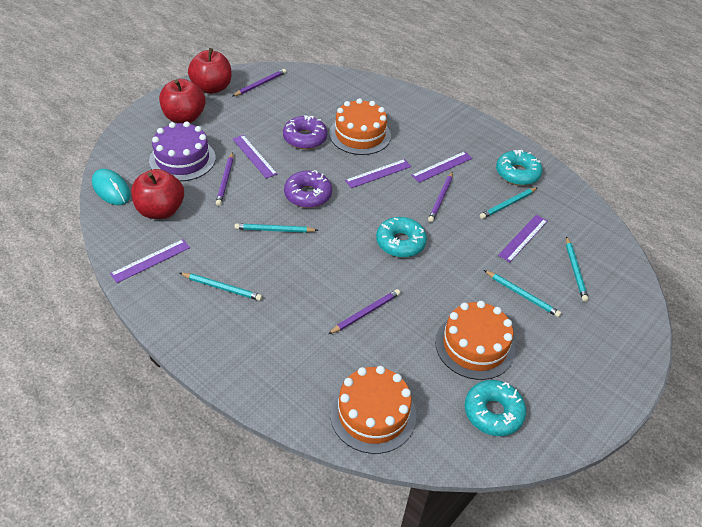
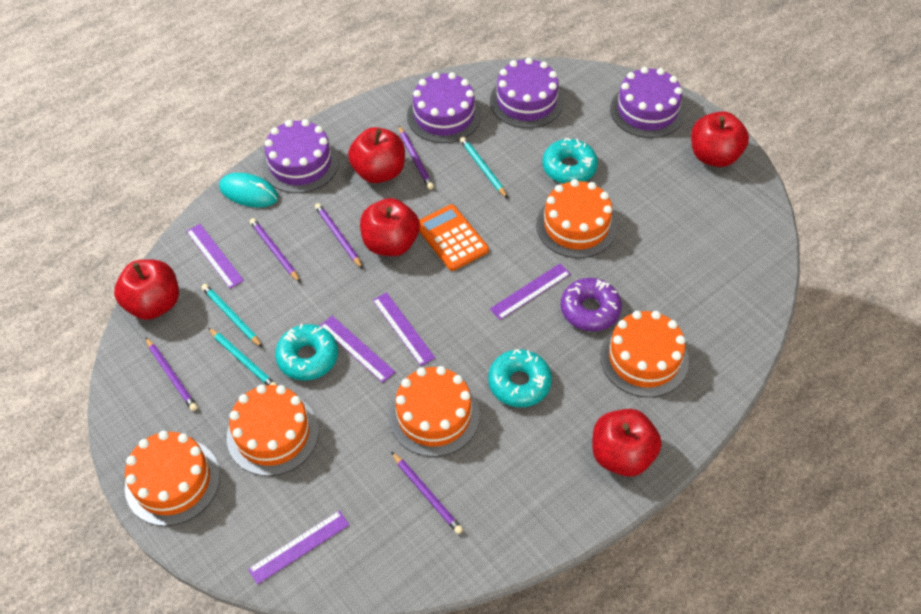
orange cake: 3 -> 5
orange calculator: 0 -> 1
purple cake: 1 -> 4
purple donut: 2 -> 1
purple pencil: 4 -> 5
red apple: 3 -> 5
turquoise pencil: 5 -> 3

